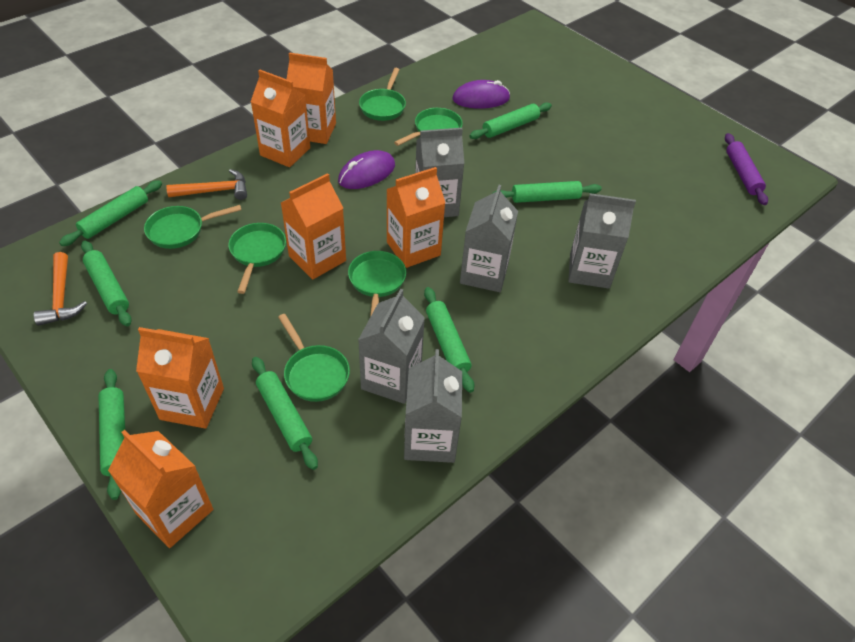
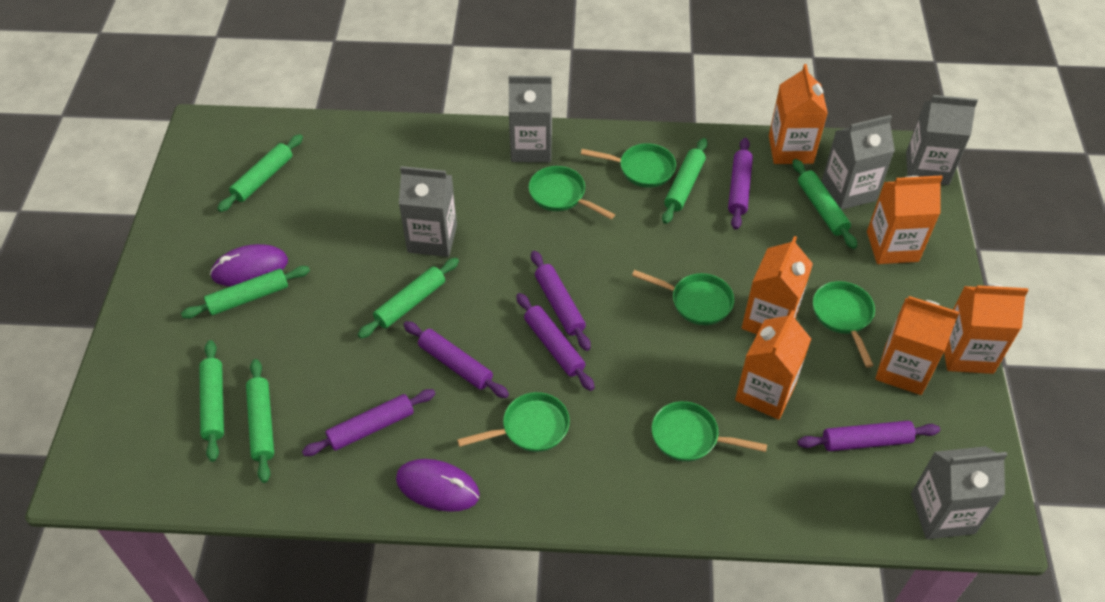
orange hammer: 2 -> 0
purple rolling pin: 1 -> 6

